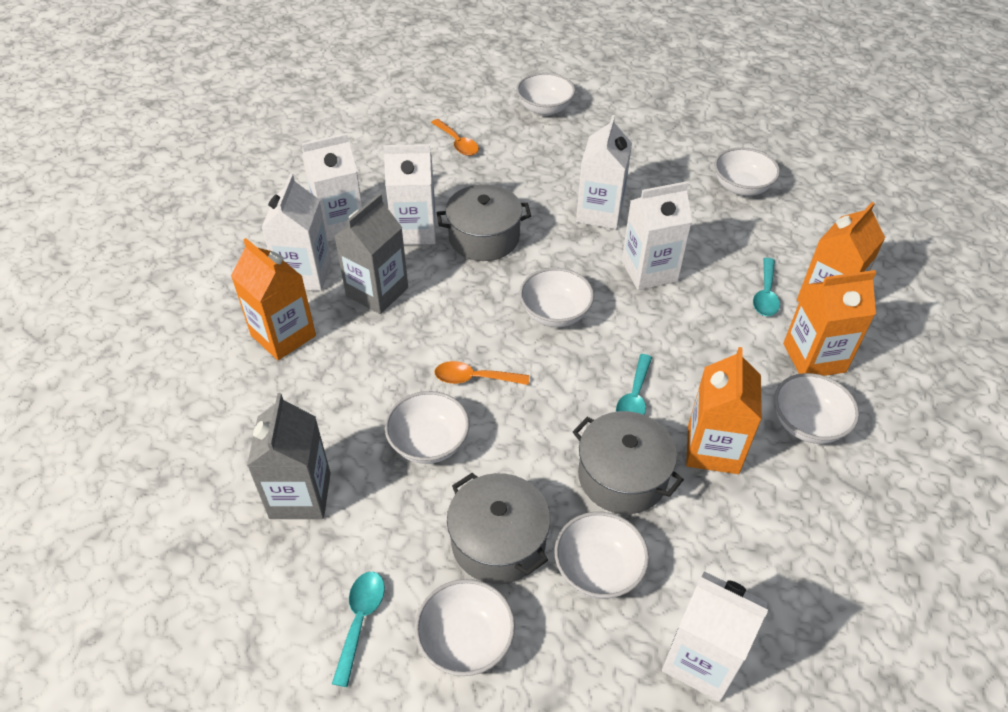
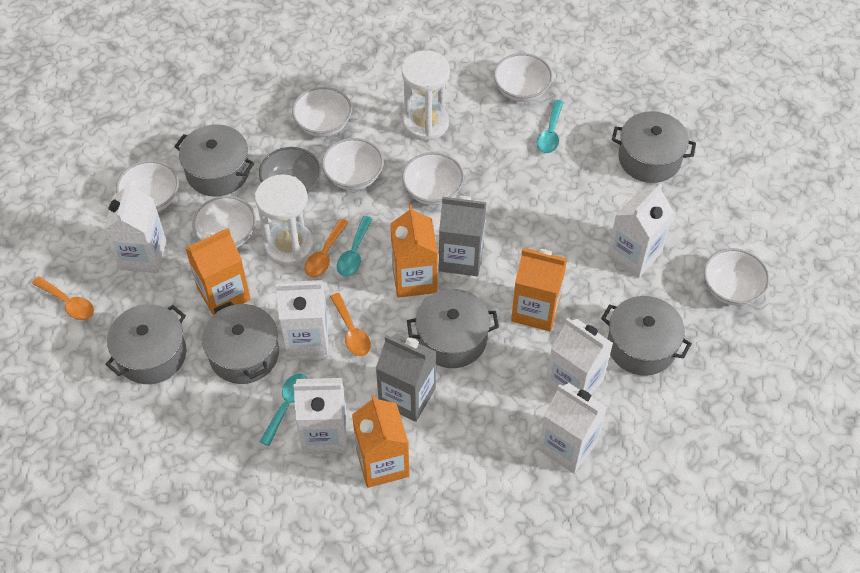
grey bowl: 0 -> 1
grey pot: 3 -> 6
orange spoon: 2 -> 3
white hourglass: 0 -> 2

